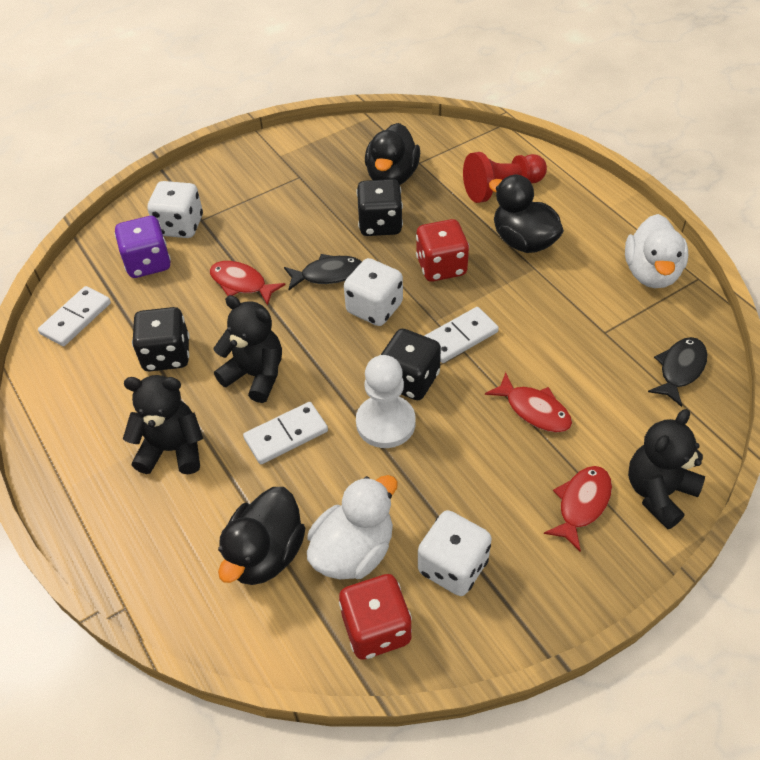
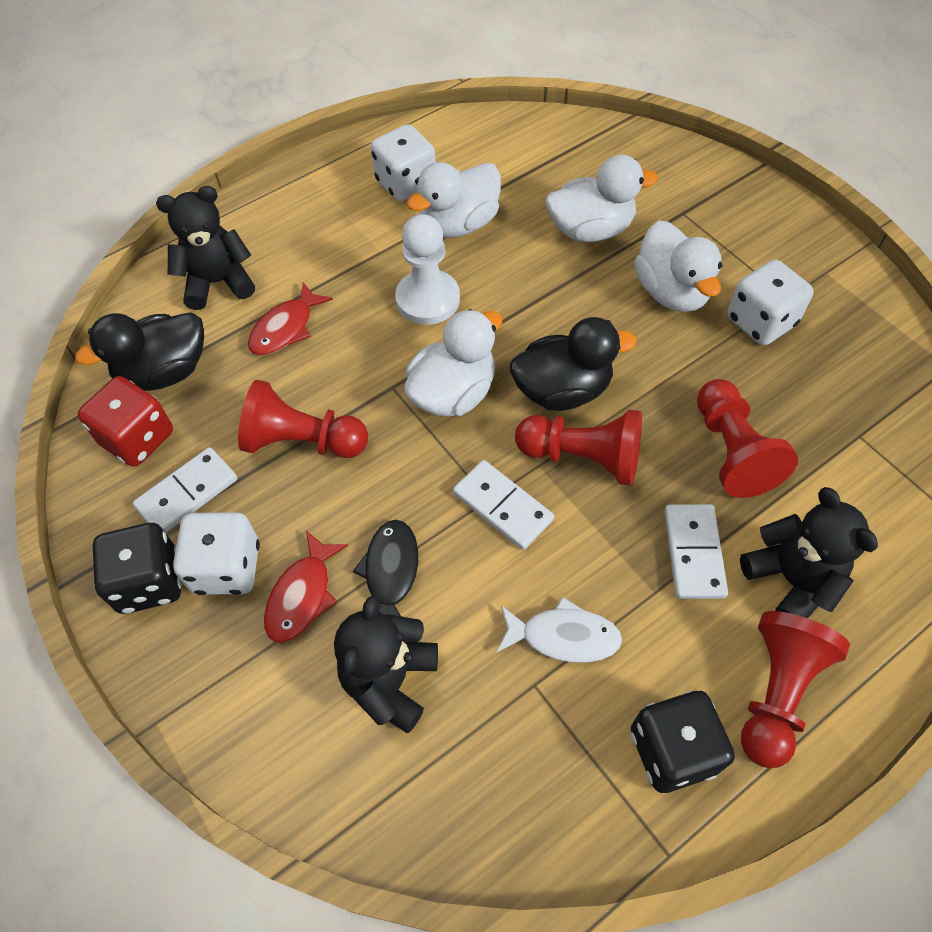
black dice: 3 -> 2
black duck: 3 -> 2
black fish: 2 -> 1
purple dice: 1 -> 0
red dice: 2 -> 1
red fish: 3 -> 2
red pawn: 1 -> 4
white duck: 2 -> 4
white fish: 0 -> 1

